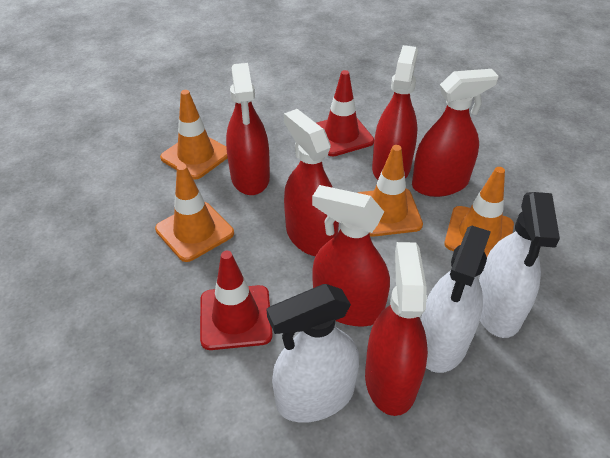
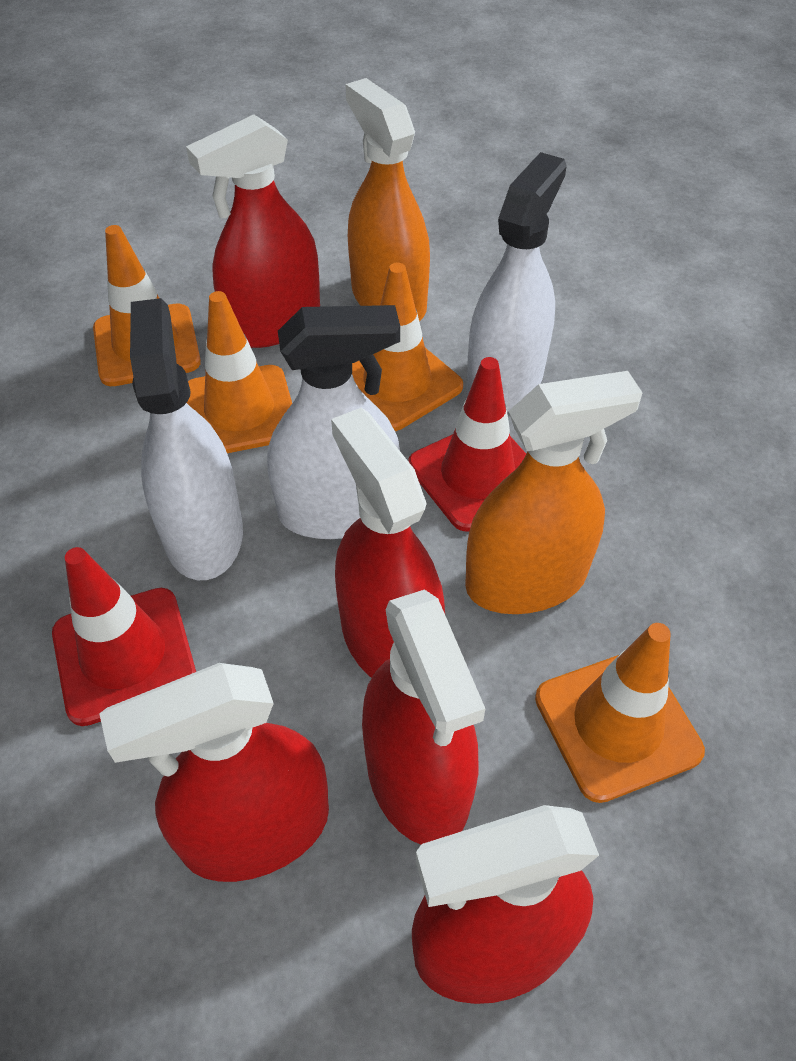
orange spray bottle: 0 -> 2
red spray bottle: 6 -> 5

